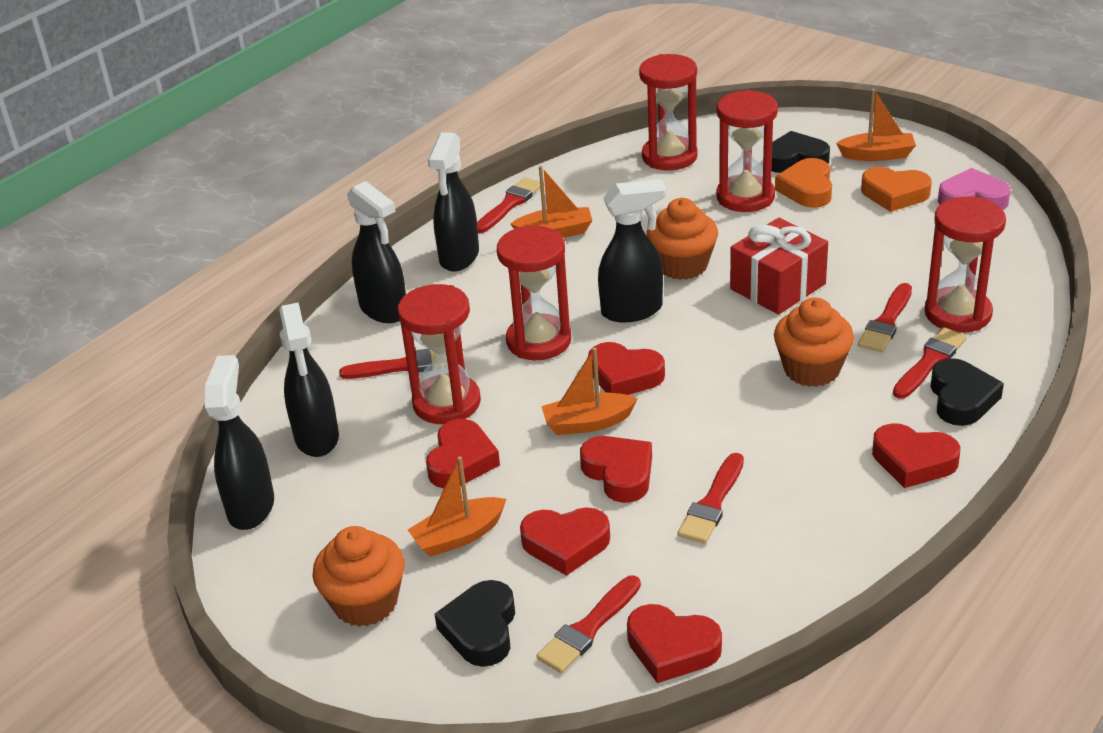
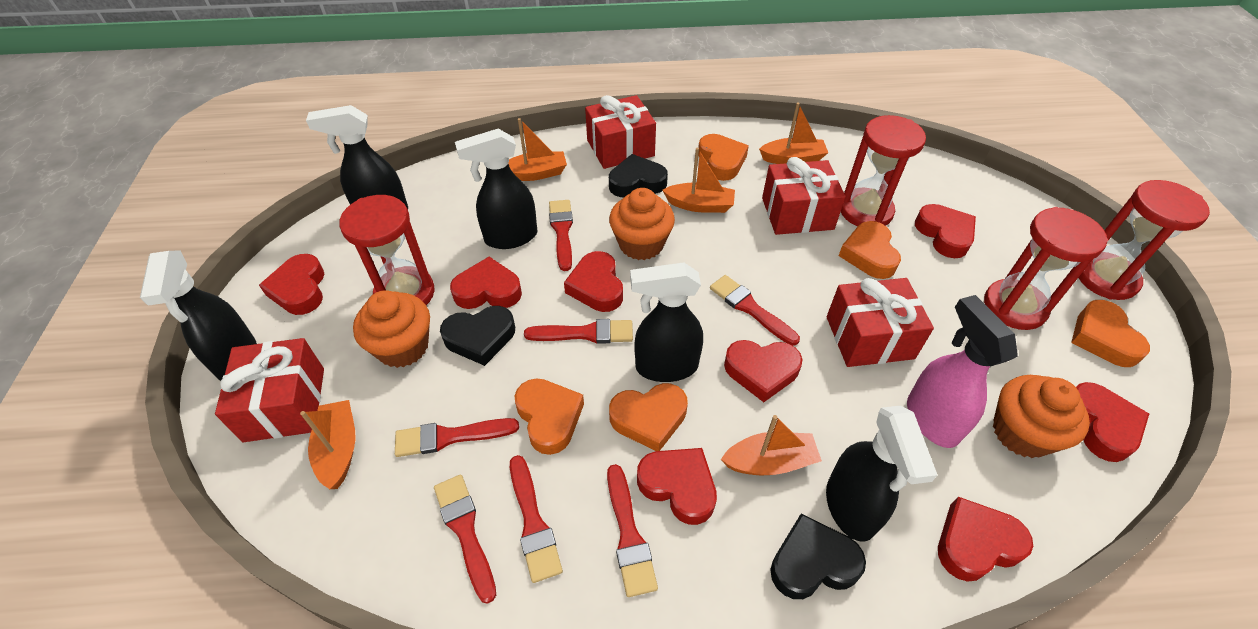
orange boat: 4 -> 5
orange heart: 2 -> 5
pink heart: 1 -> 0
pink spray bottle: 0 -> 1
red brush: 6 -> 7
red gift: 1 -> 4
red heart: 6 -> 8
red hourglass: 5 -> 4

